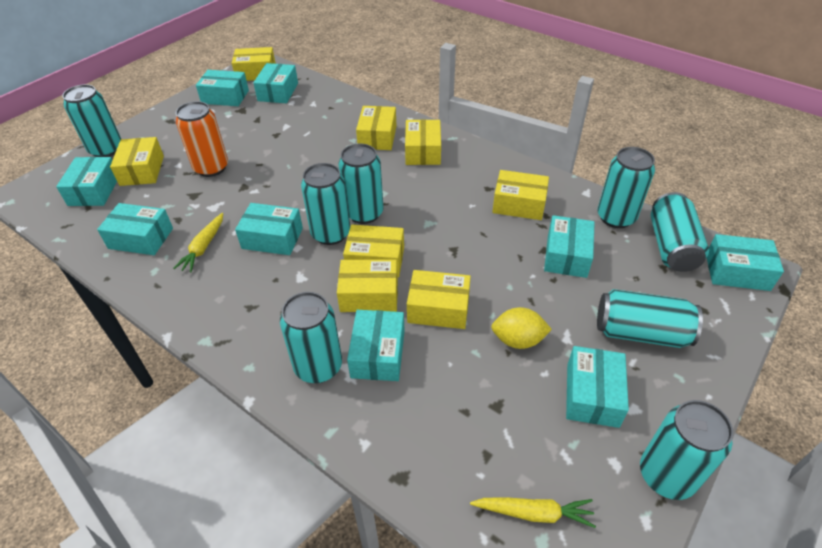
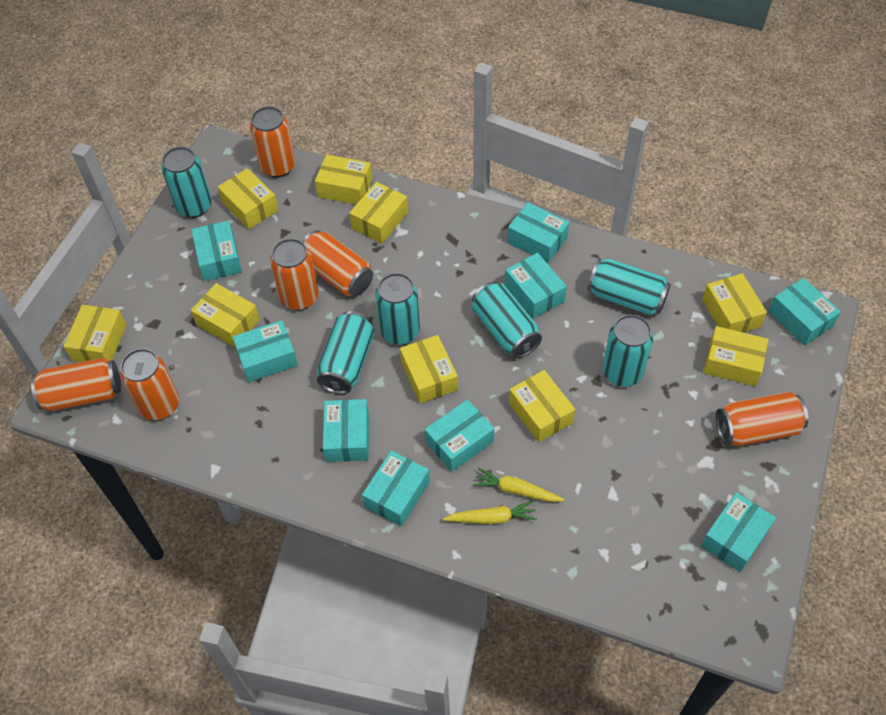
orange can: 1 -> 6
turquoise can: 8 -> 6
yellow box: 8 -> 9
yellow lemon: 1 -> 0

